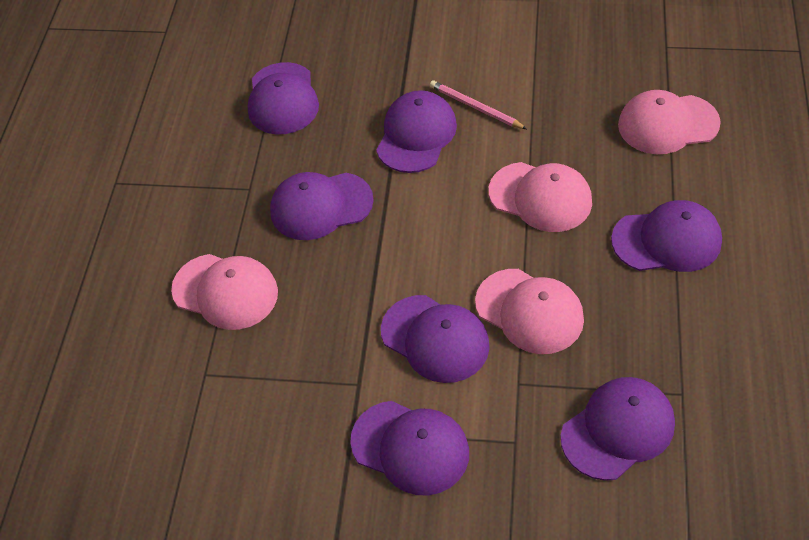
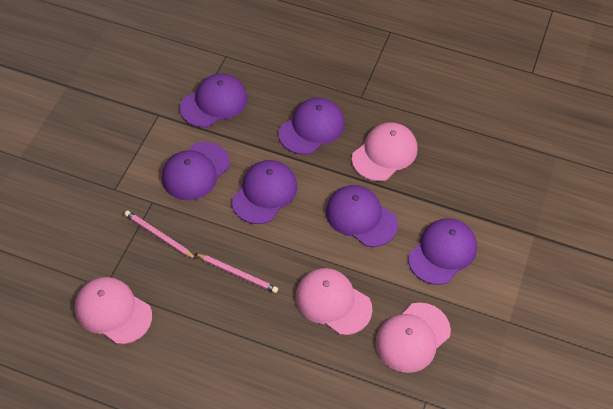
pink pencil: 1 -> 2
purple cap: 7 -> 6

